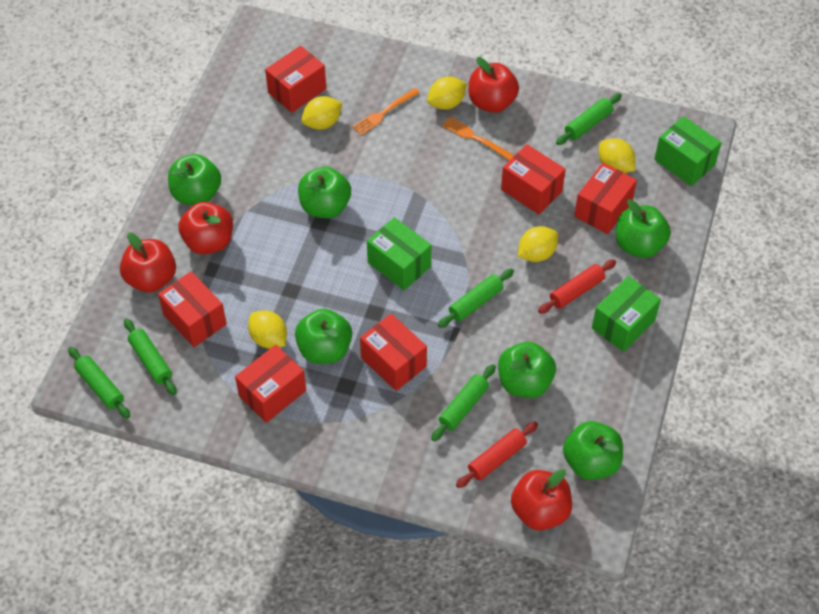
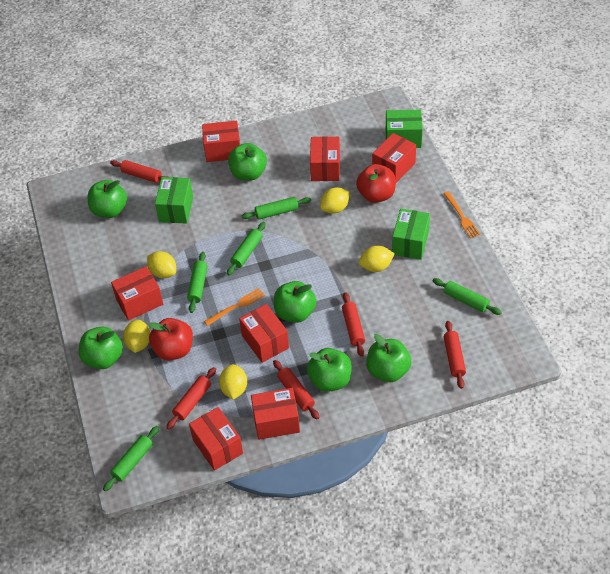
red apple: 4 -> 2
red box: 6 -> 7
red rolling pin: 2 -> 5

